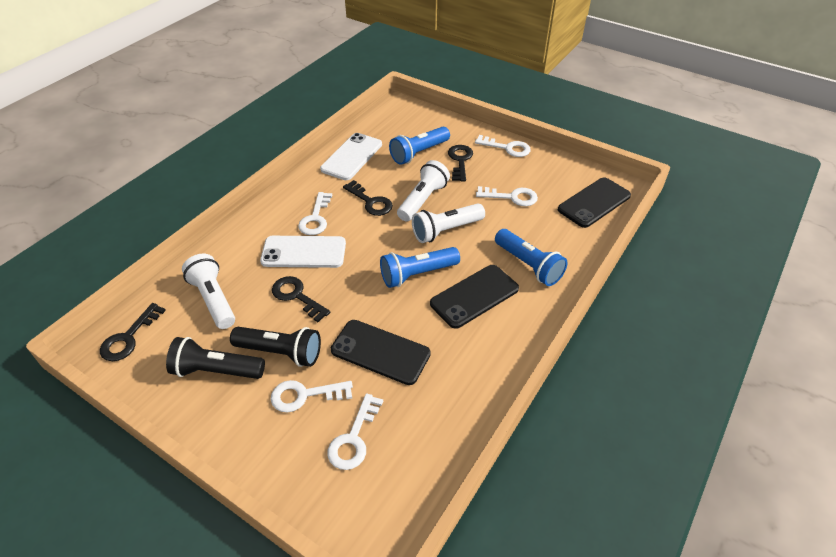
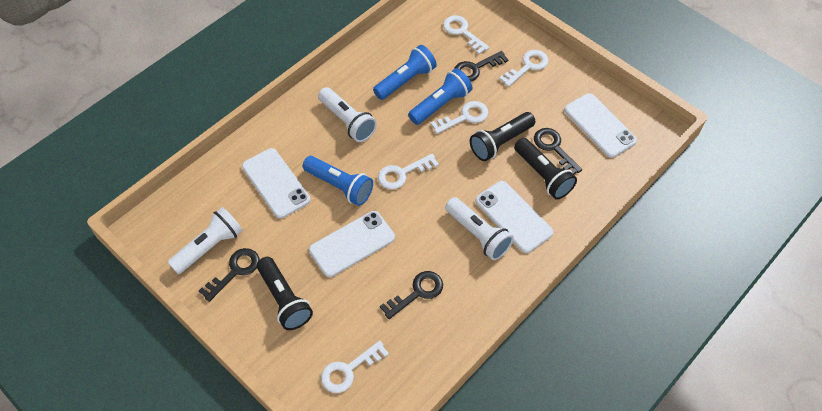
black flashlight: 2 -> 3
black phone: 3 -> 0
white phone: 2 -> 4

